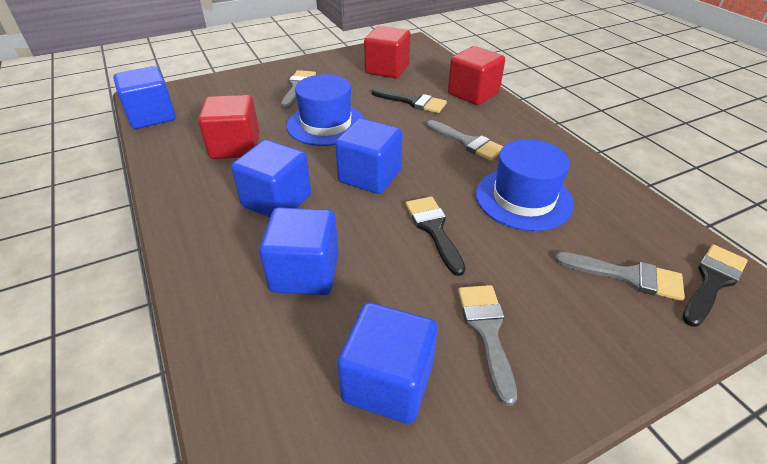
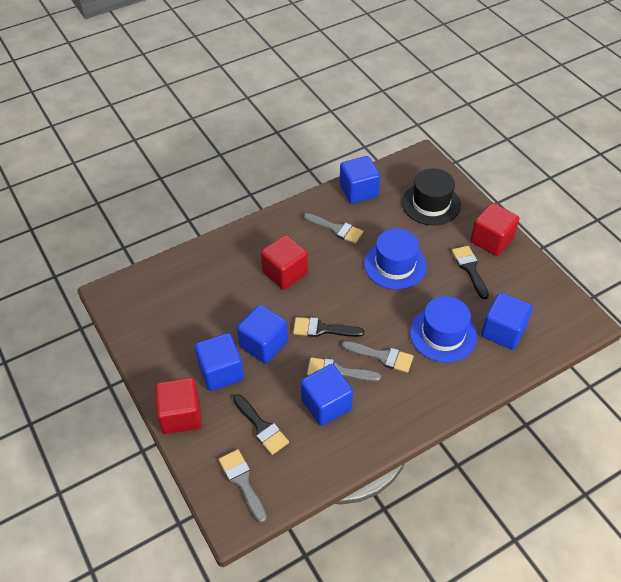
black hat: 0 -> 1

